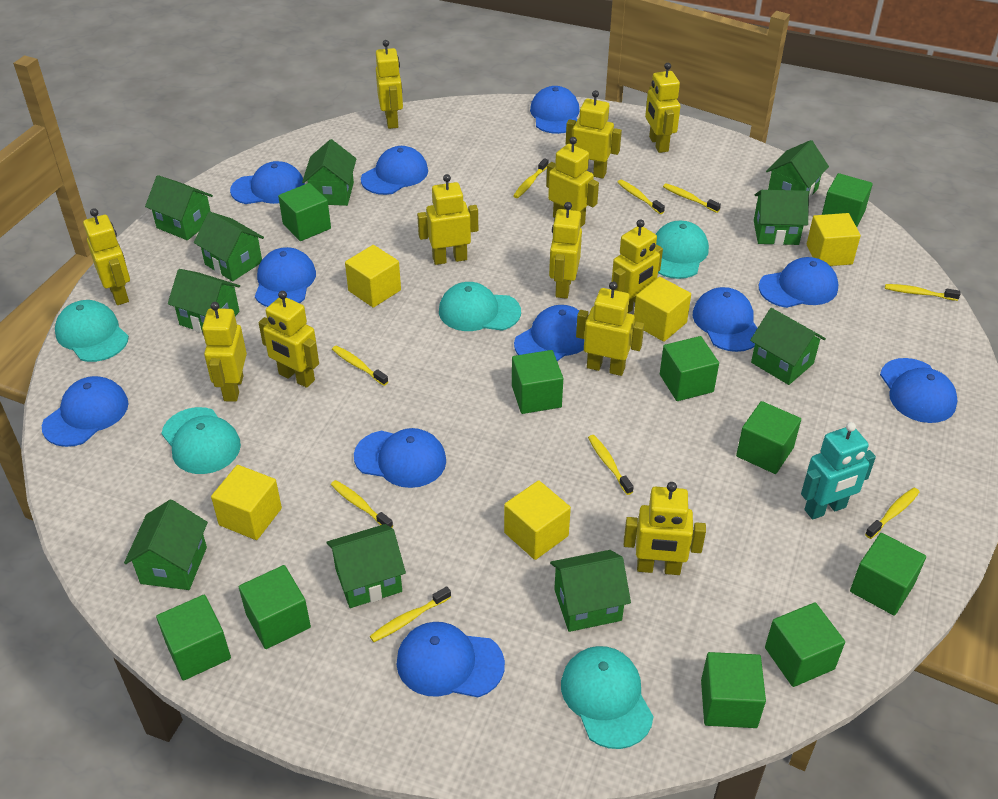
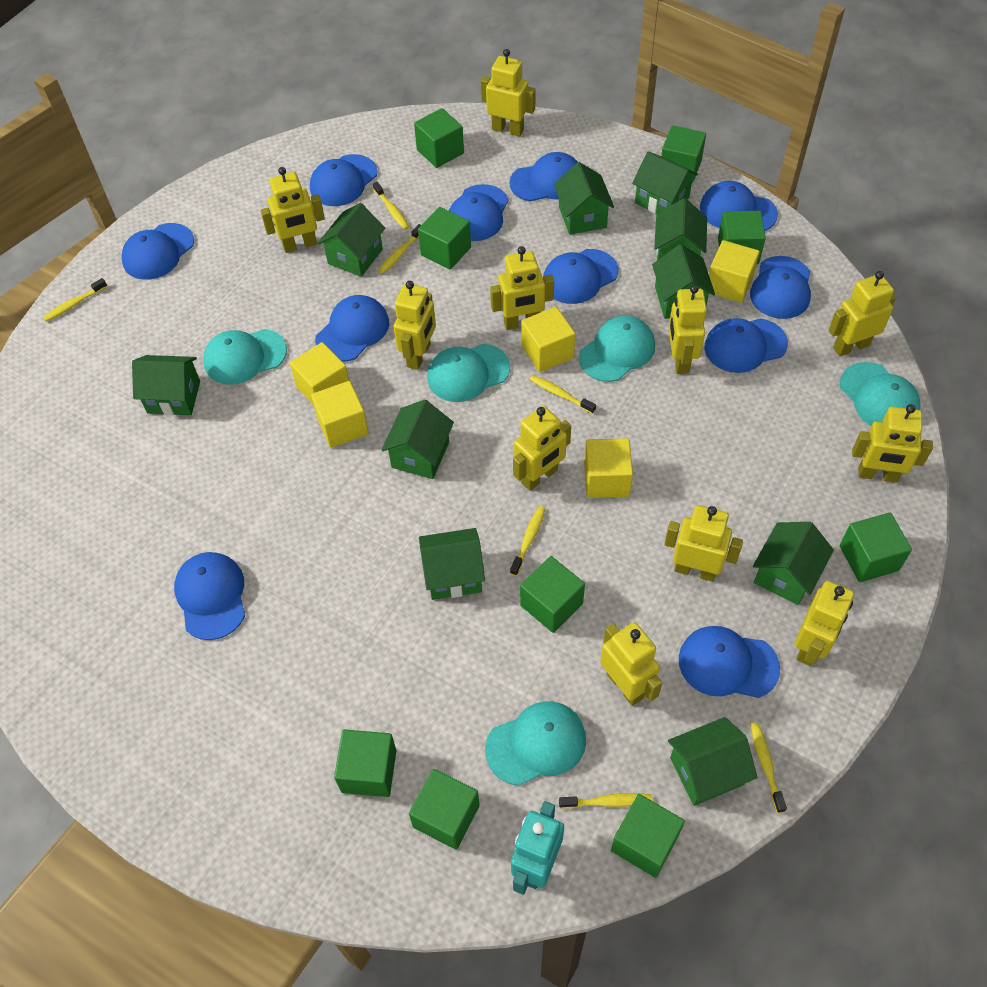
green cube: 10 -> 9
yellow robot: 12 -> 11
yellow toothbrush: 9 -> 7

